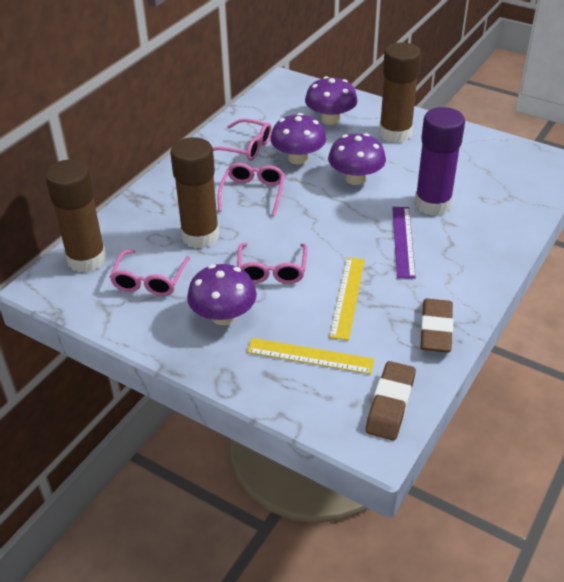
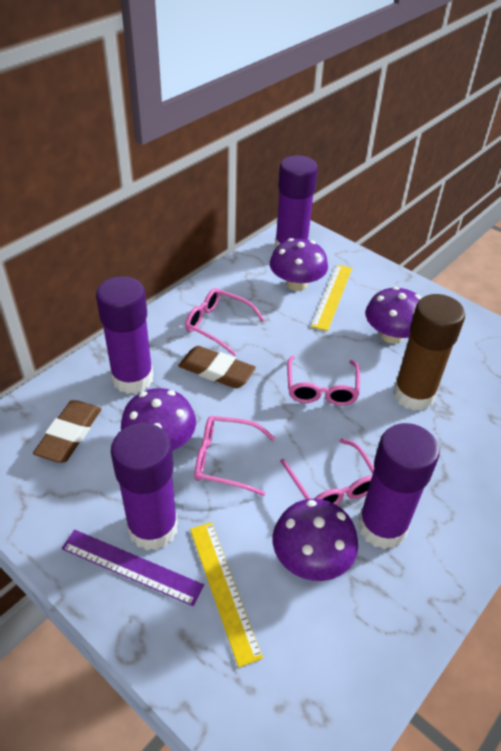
brown glue stick: 3 -> 1
purple glue stick: 1 -> 4

